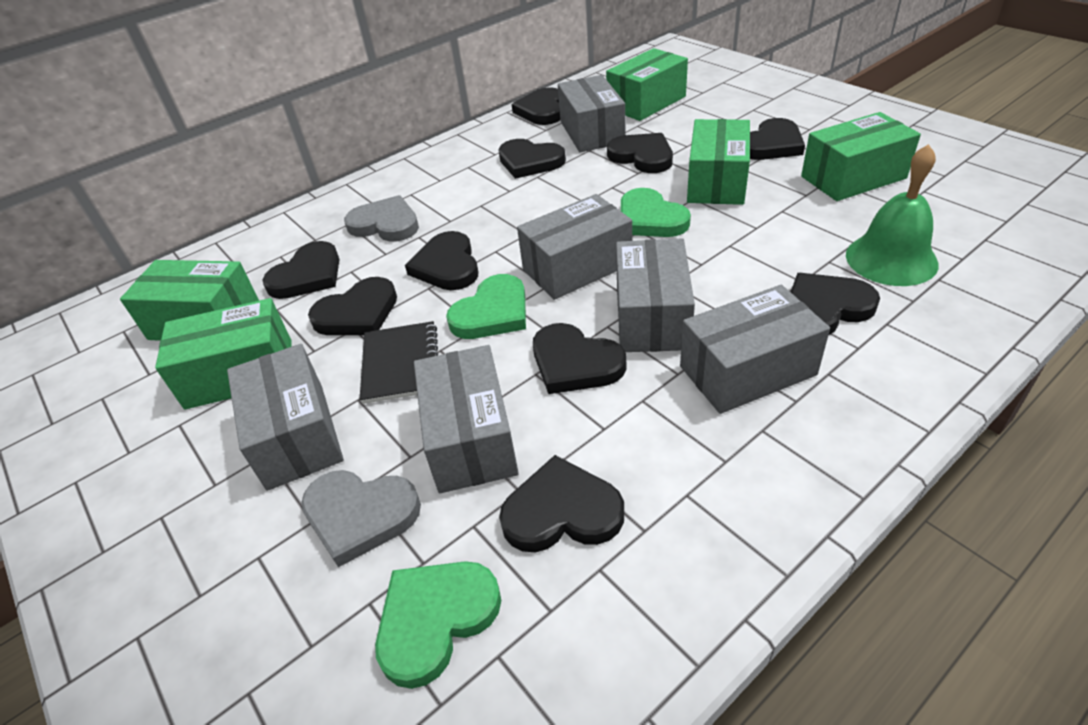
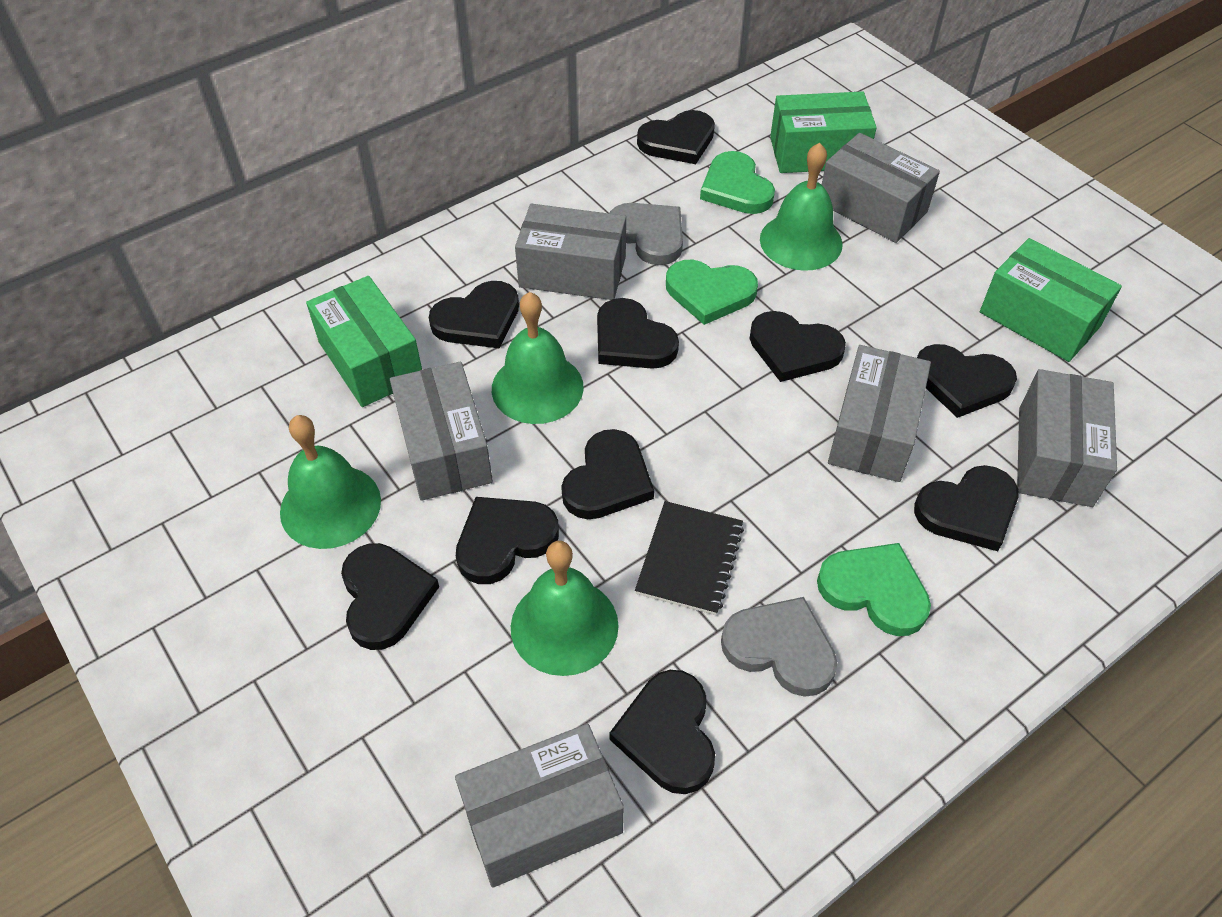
green bell: 1 -> 4
green box: 5 -> 3

